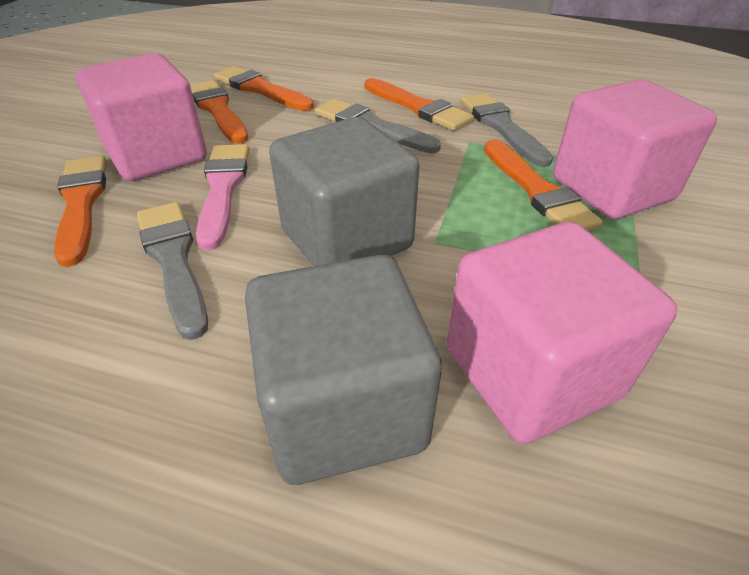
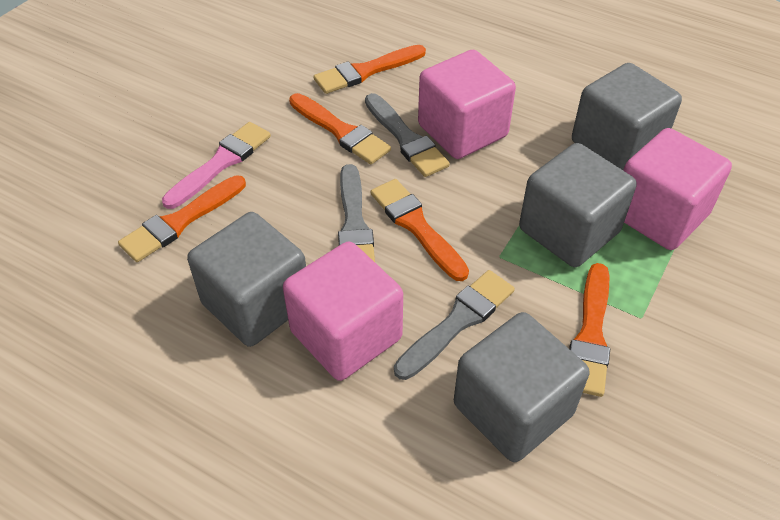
grey cube: 2 -> 4

